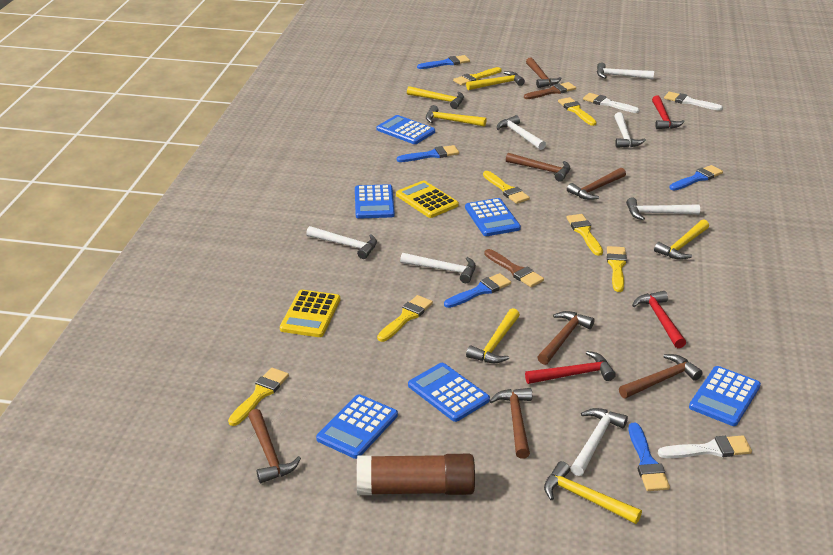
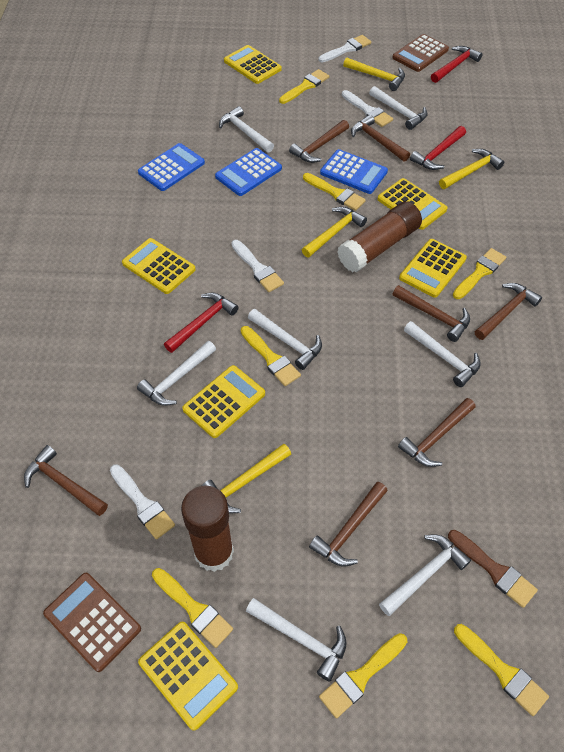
blue brush: 5 -> 0
blue calculator: 6 -> 3
brown brush: 2 -> 1
brown calculator: 0 -> 2
brown glue stick: 1 -> 2
white brush: 3 -> 4
yellow calculator: 2 -> 6
yellow hammer: 6 -> 4

